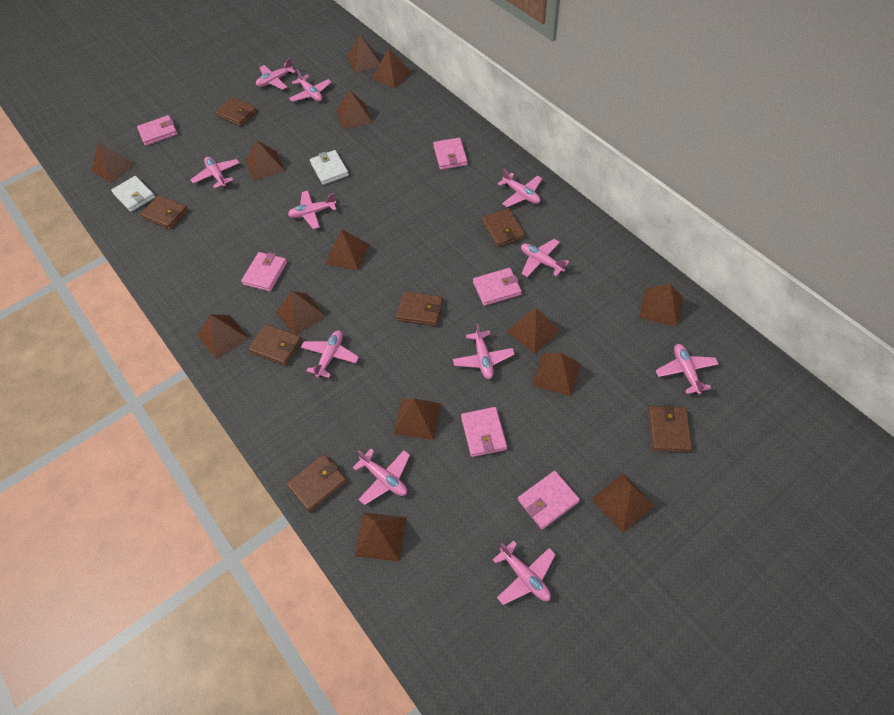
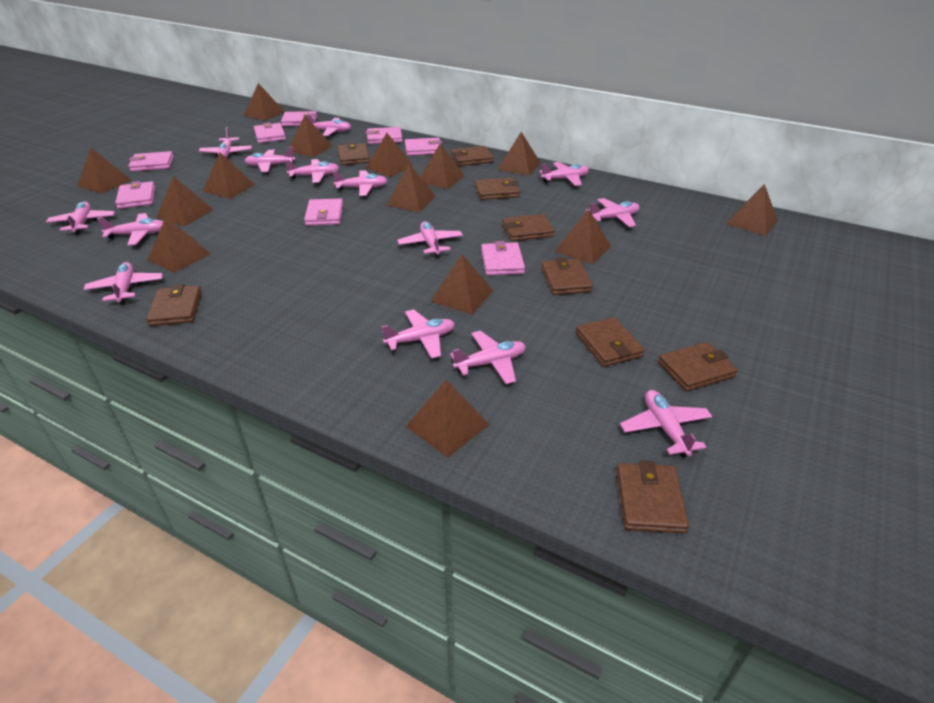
brown wallet: 7 -> 9
pink plane: 11 -> 14
pink wallet: 6 -> 8
white wallet: 2 -> 0

